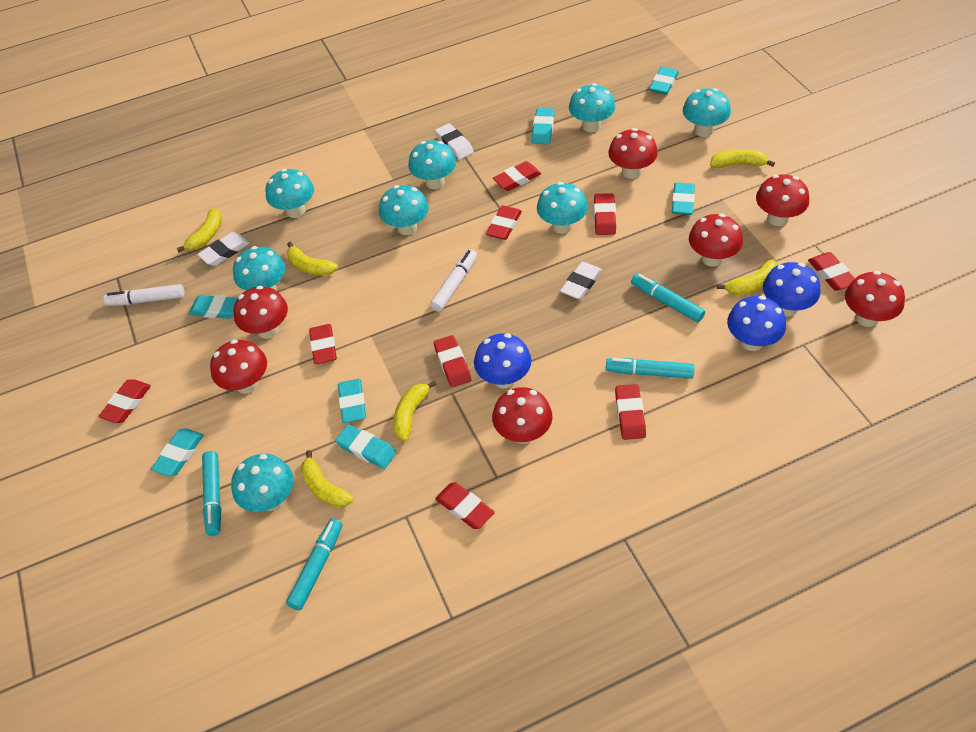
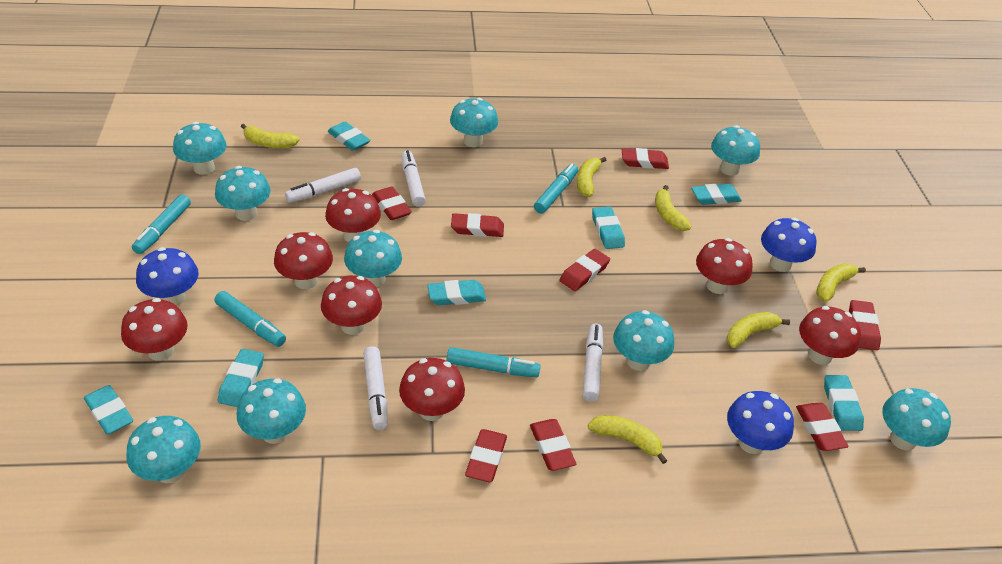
red eraser: 9 -> 8
turquoise mushroom: 8 -> 9
white eraser: 3 -> 0
white marker: 2 -> 4

